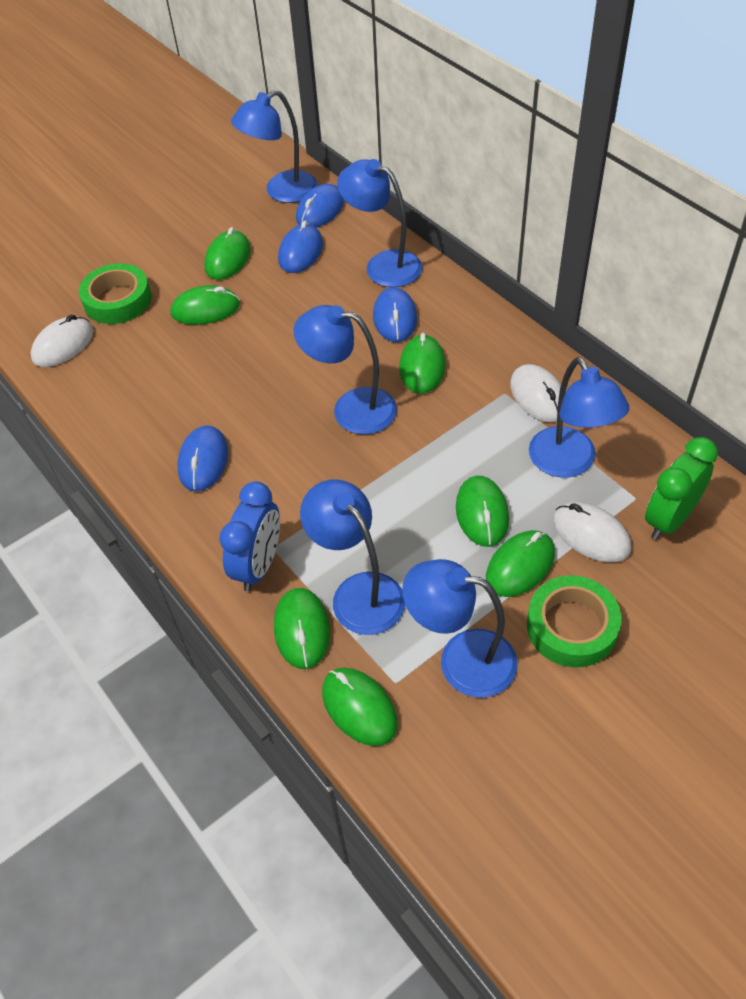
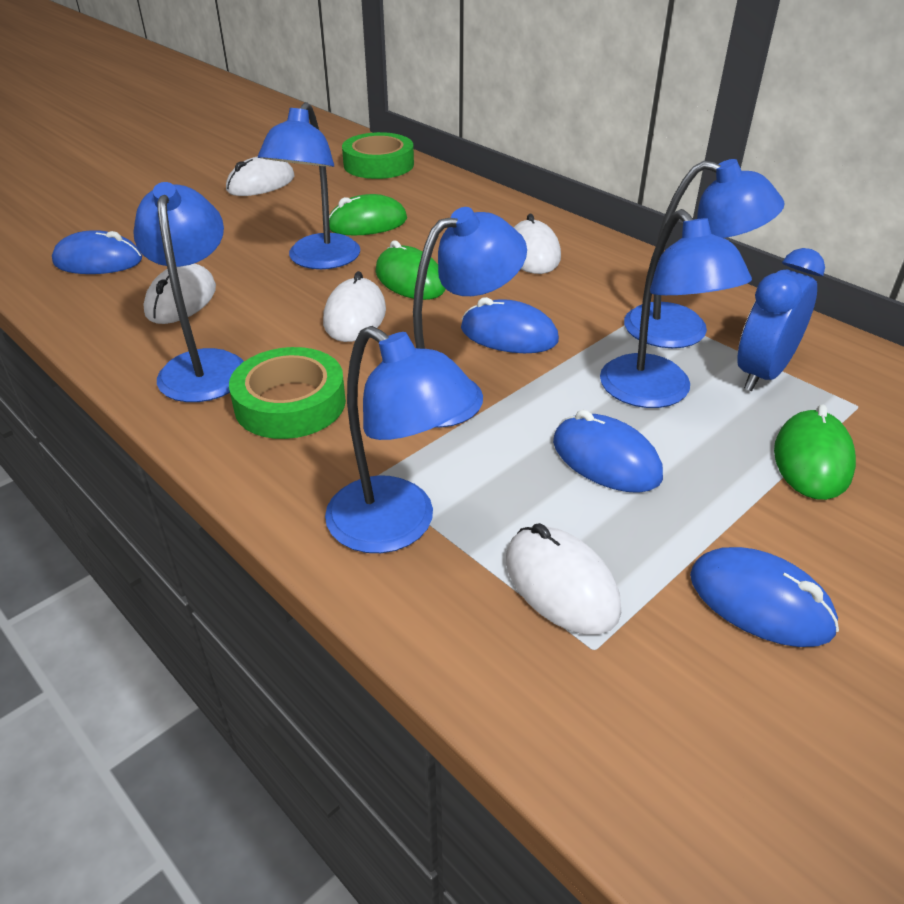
green clock: 1 -> 0
green mouse: 7 -> 3
white mouse: 3 -> 5

